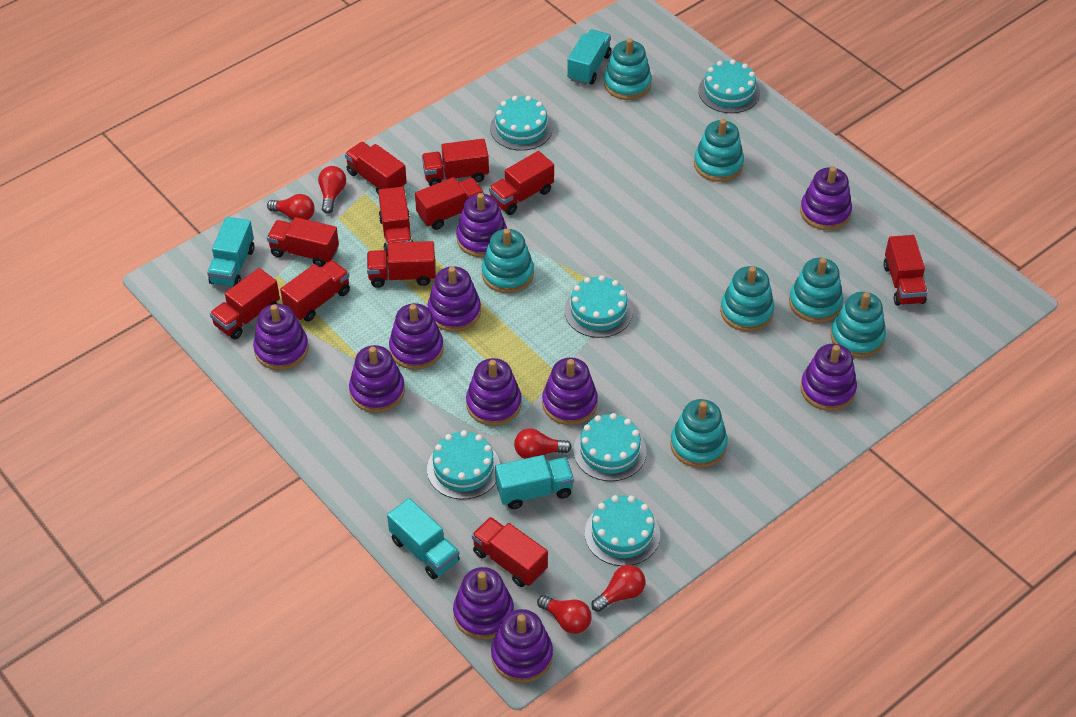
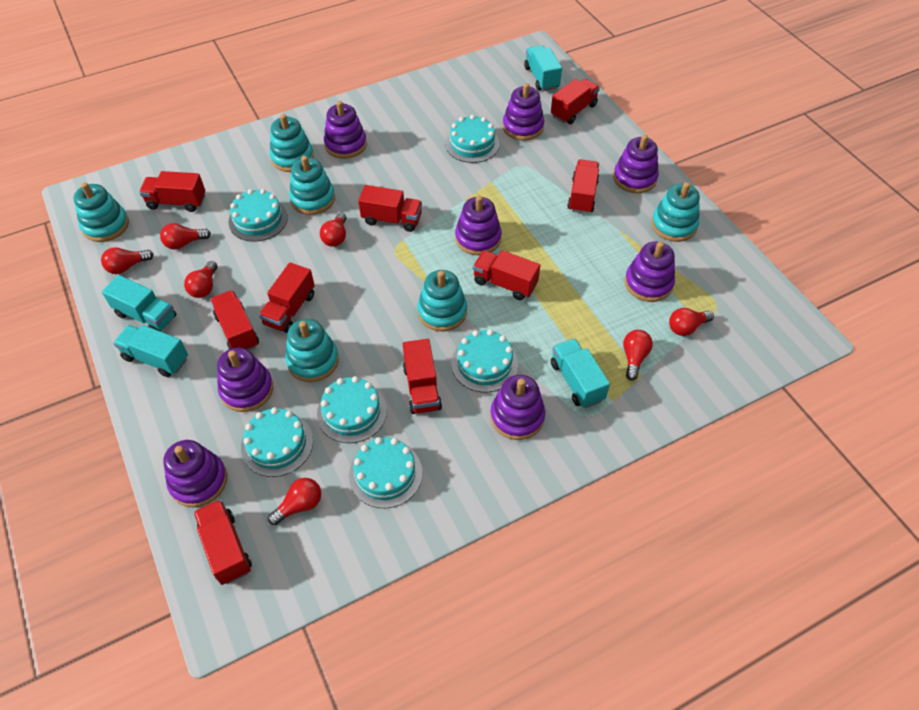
purple stacking toy: 11 -> 8
red light bulb: 5 -> 7
red truck: 11 -> 9
turquoise stacking toy: 7 -> 6

